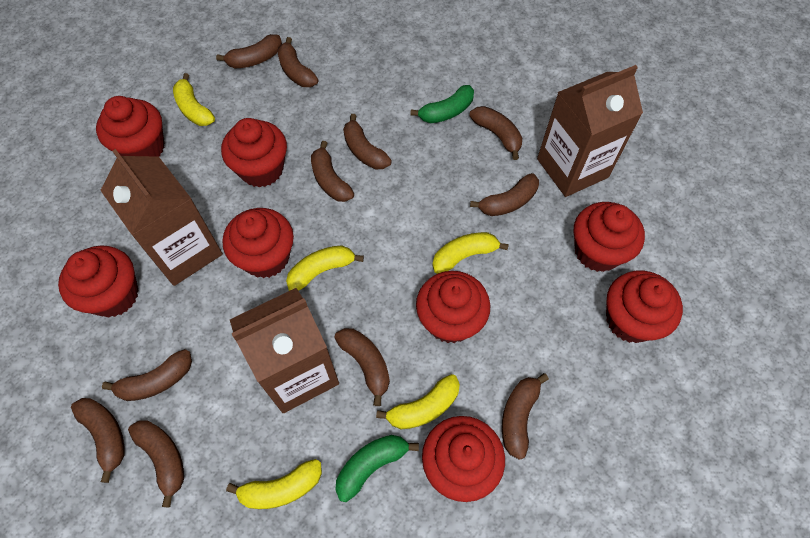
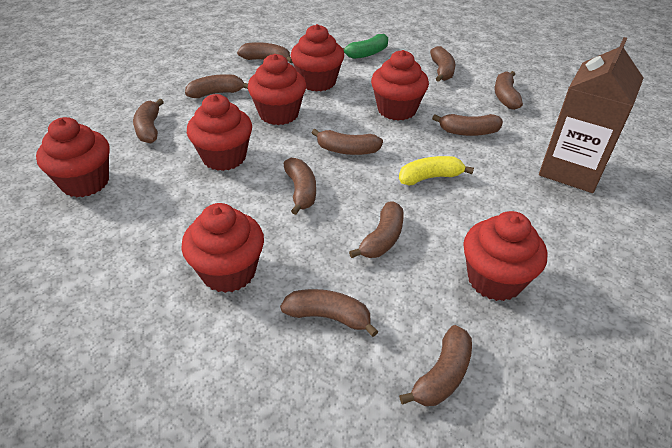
brown carton: 3 -> 1
green banana: 2 -> 1
red cupcake: 8 -> 7
yellow banana: 5 -> 1

